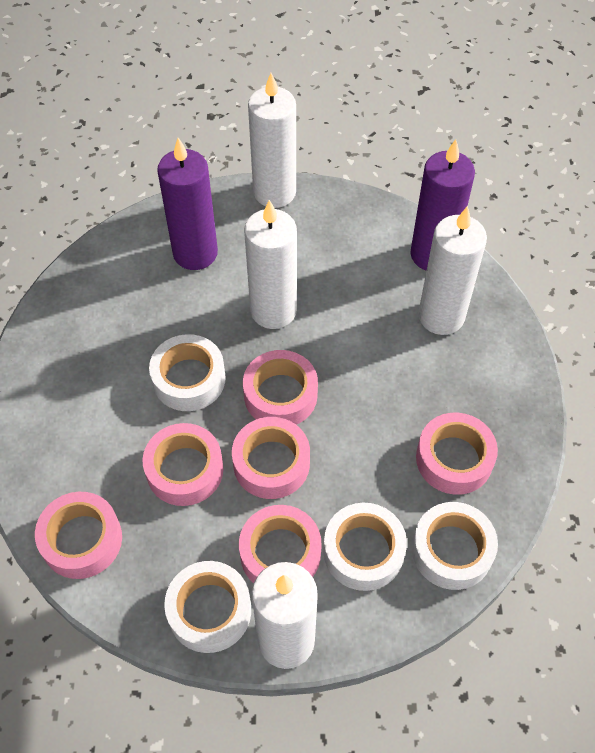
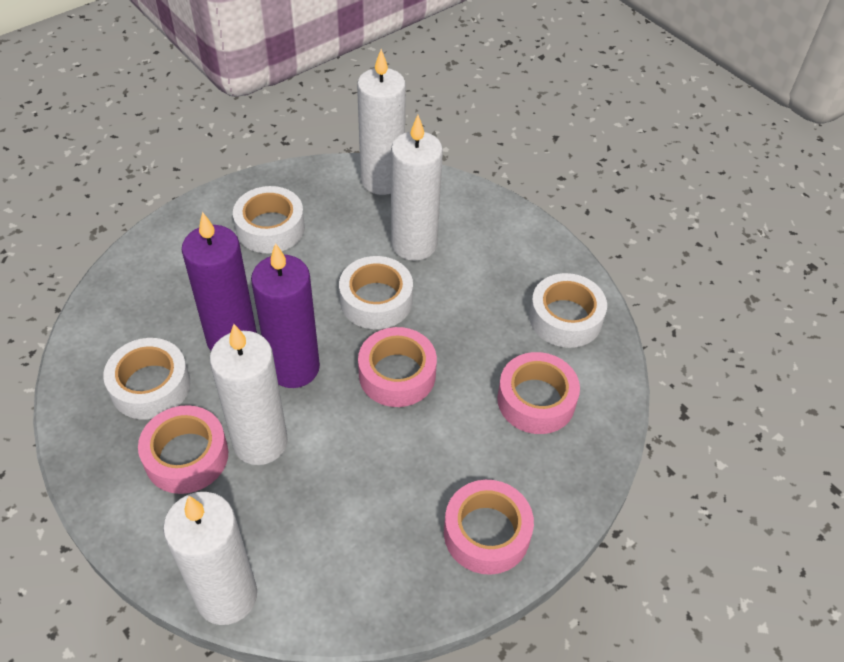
pink tape: 6 -> 4

